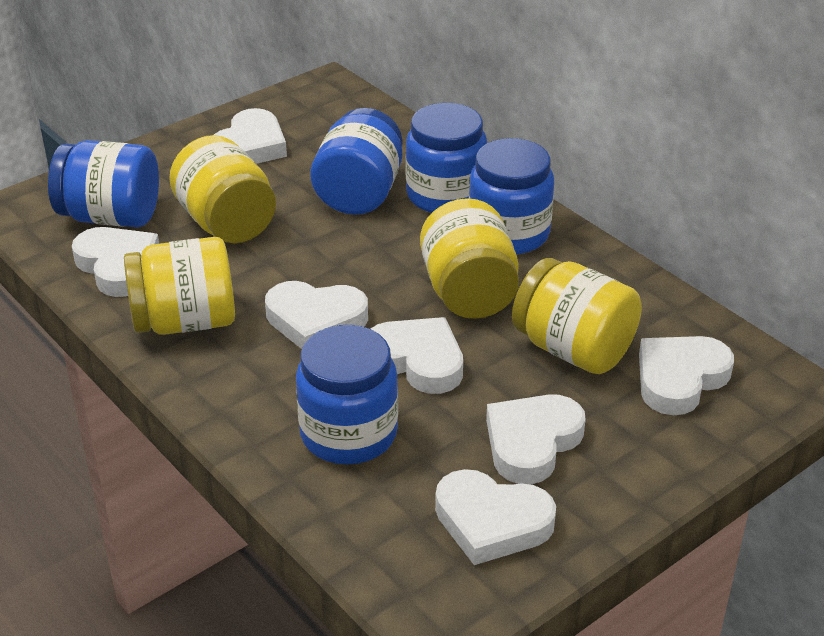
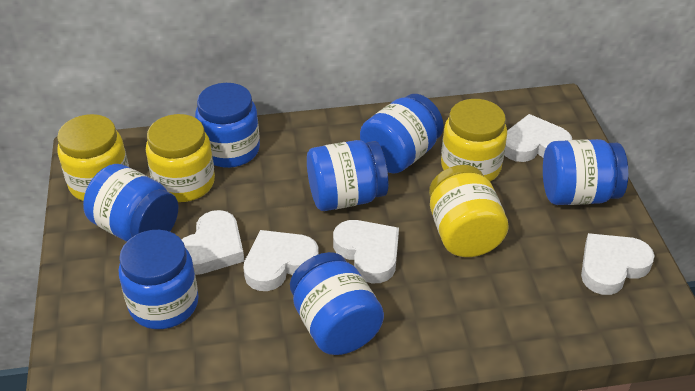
blue jar: 5 -> 7
white heart: 7 -> 5

